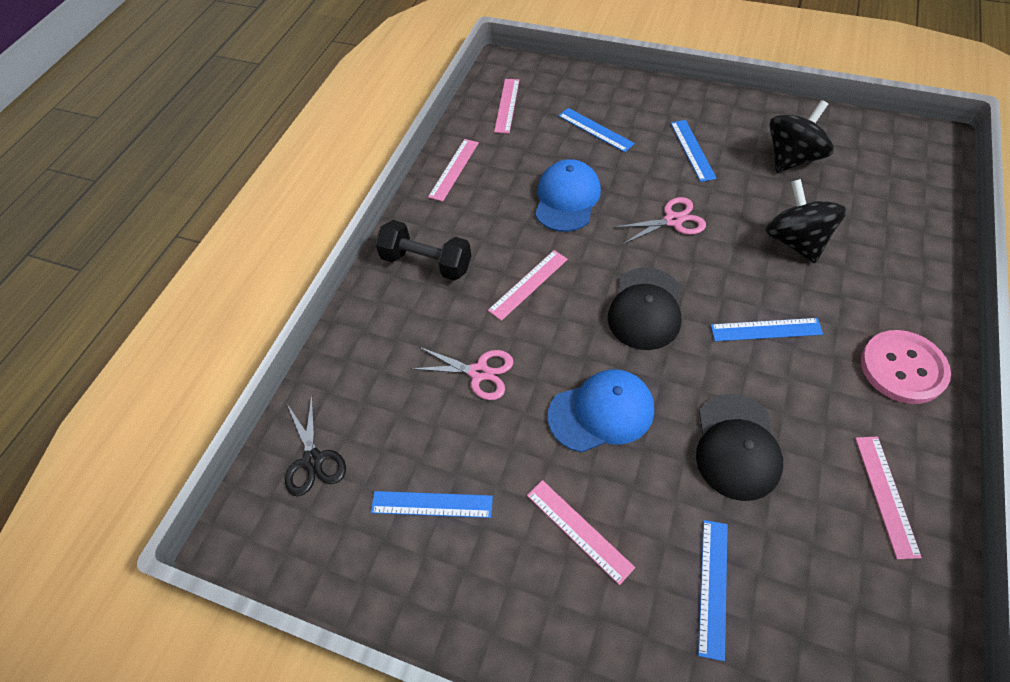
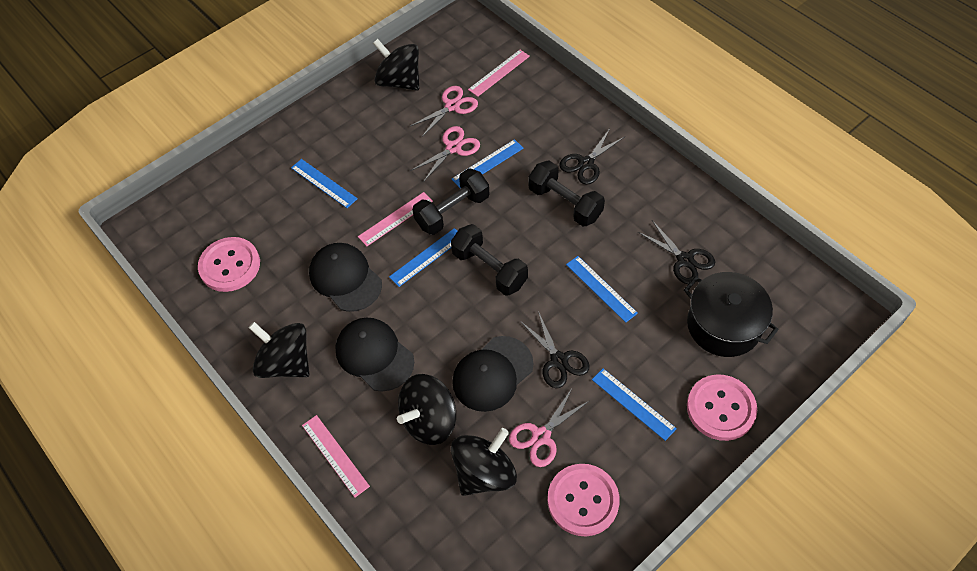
black cap: 2 -> 3
black dumbbell: 1 -> 3
black pot: 0 -> 1
black scissors: 1 -> 3
black spinning top: 2 -> 4
blue cap: 2 -> 0
pink button: 1 -> 3
pink ruler: 5 -> 3
pink scissors: 2 -> 3

